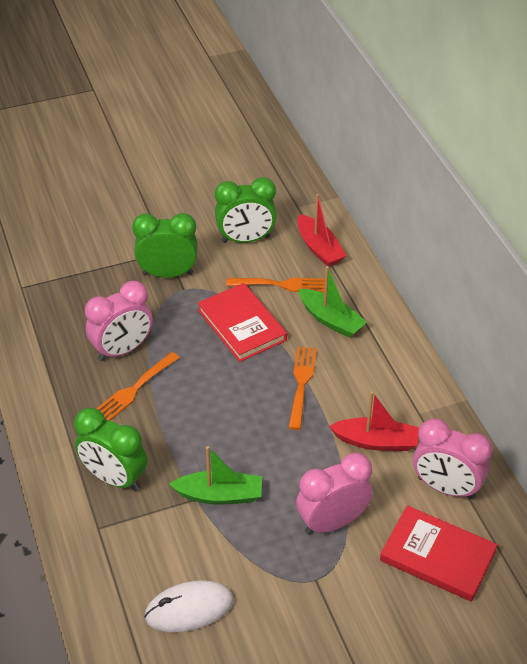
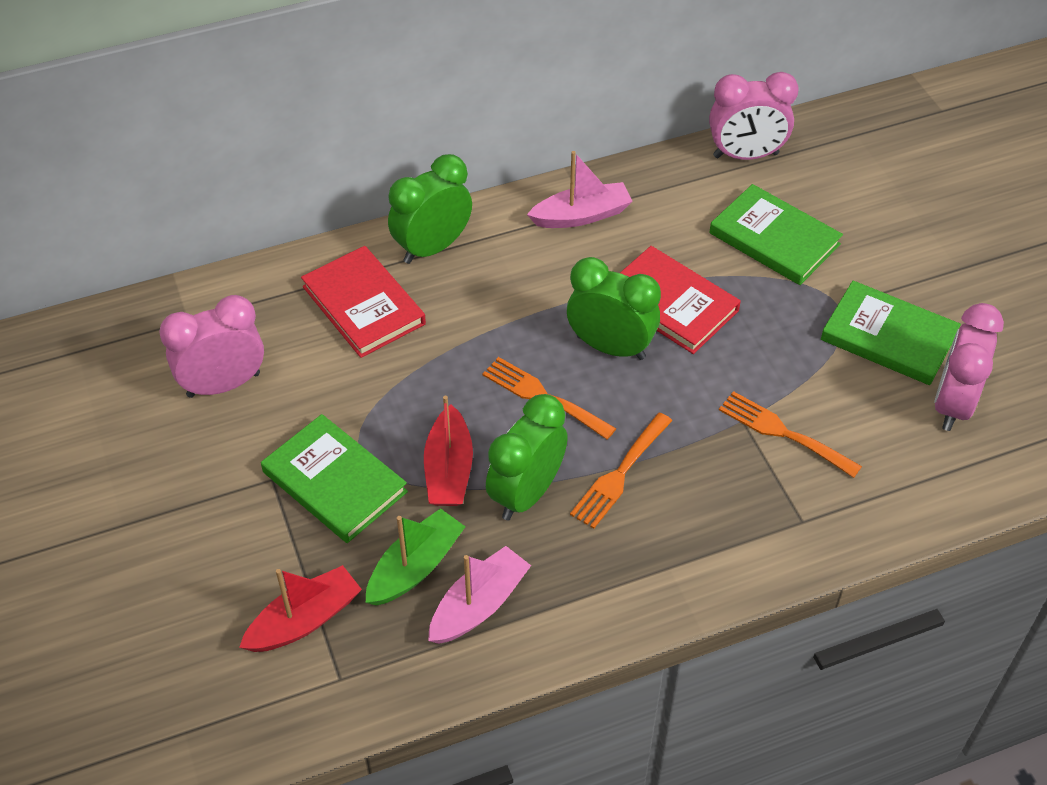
green boat: 2 -> 1
green book: 0 -> 3
pink boat: 0 -> 2
white mouse: 1 -> 0

